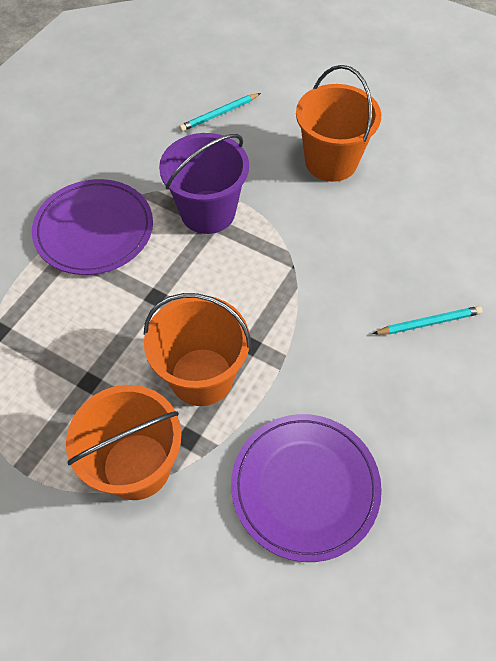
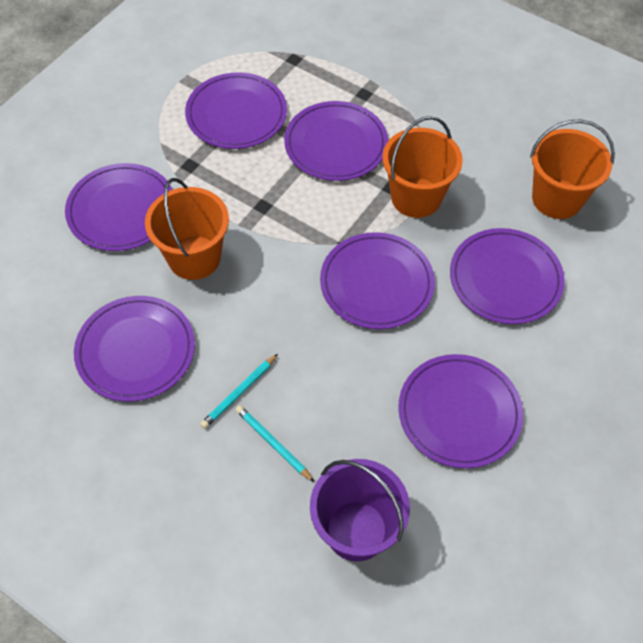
purple plate: 2 -> 7

